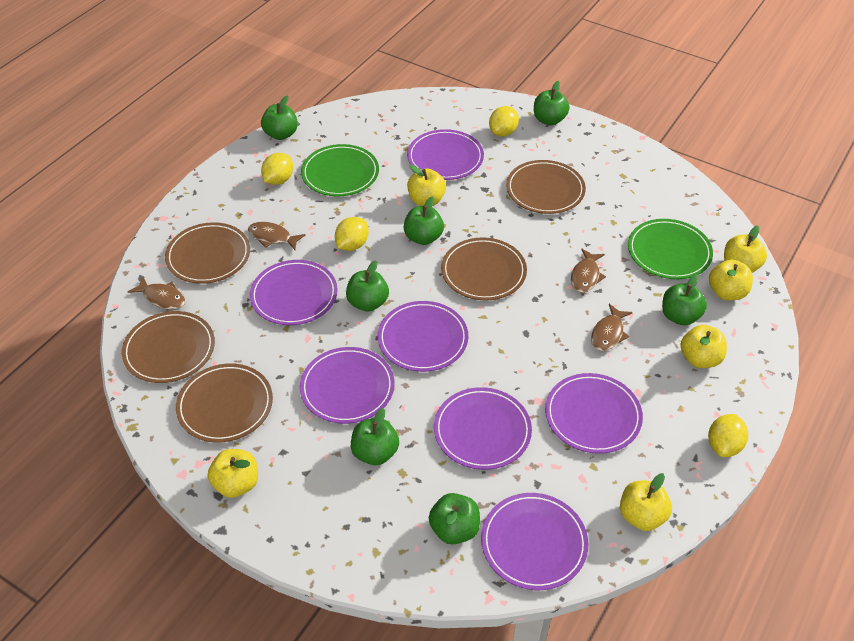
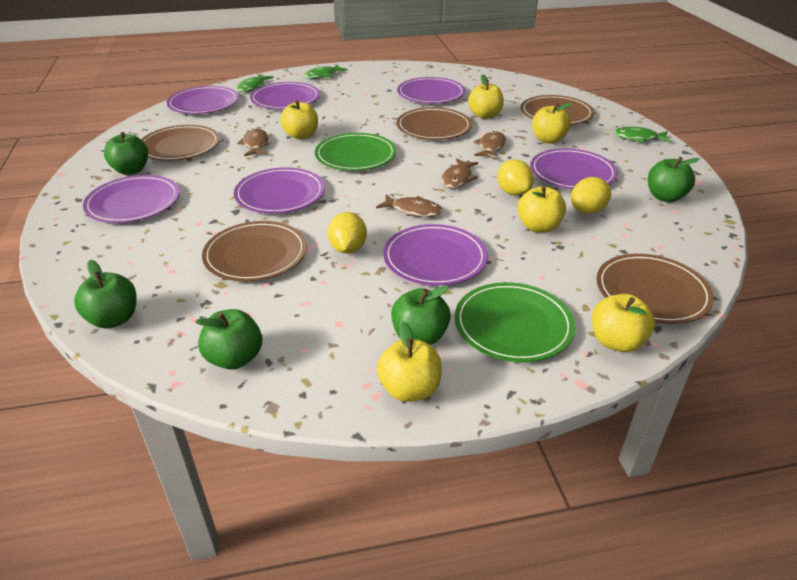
green apple: 7 -> 5
green fish: 0 -> 3
yellow lemon: 4 -> 3

